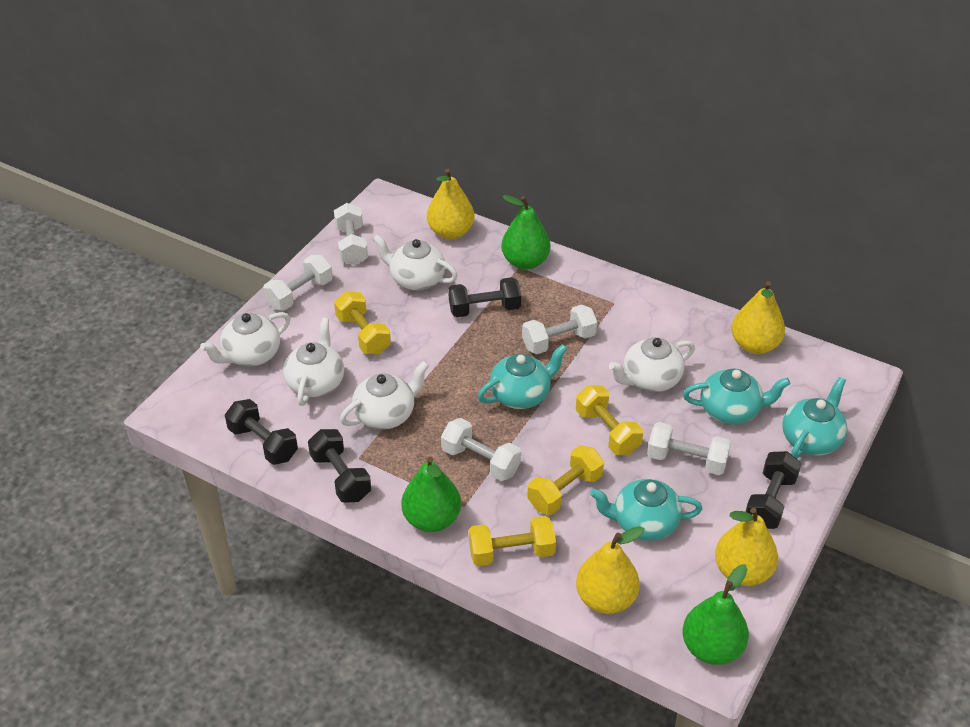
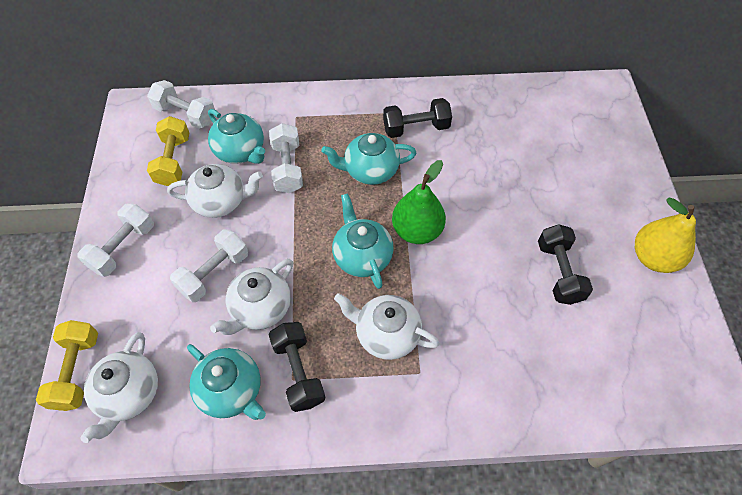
black dumbbell: 4 -> 3
green pear: 3 -> 1
white dumbbell: 5 -> 4
white teapot: 5 -> 4
yellow dumbbell: 4 -> 2
yellow pear: 4 -> 1

